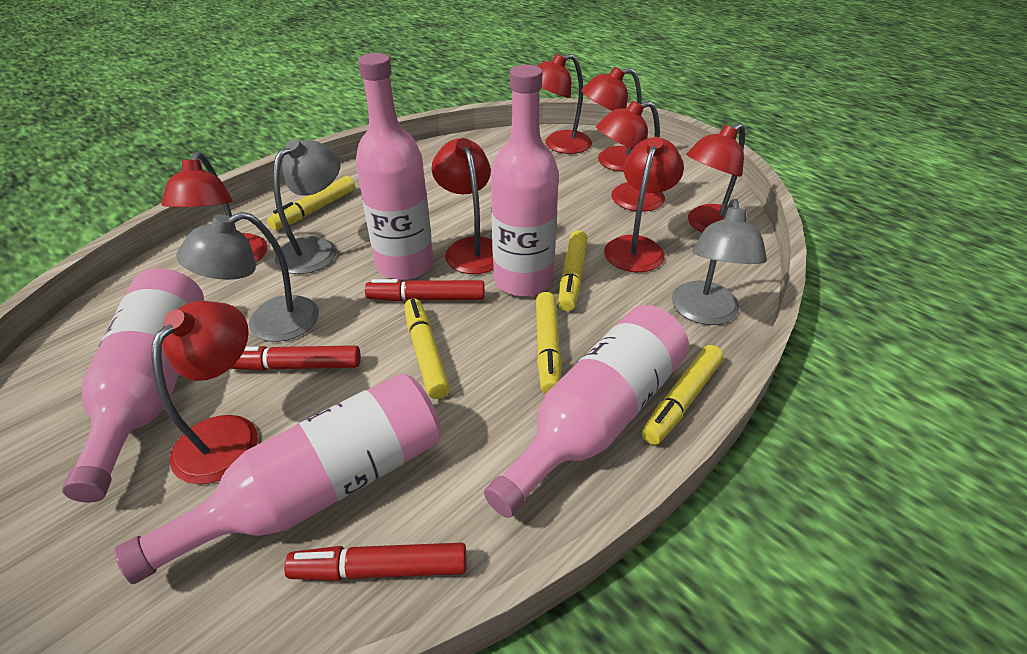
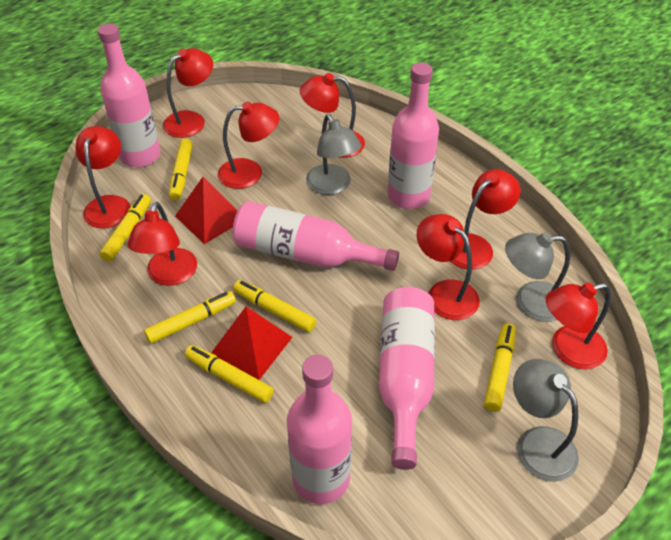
red marker: 3 -> 0
red pyramid: 0 -> 2
yellow marker: 5 -> 6

